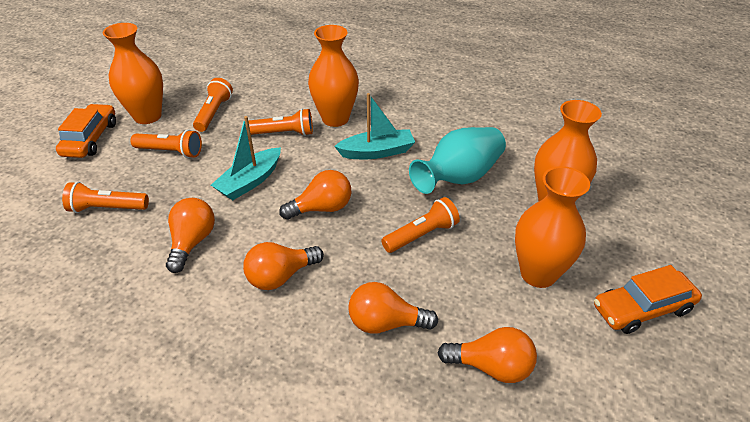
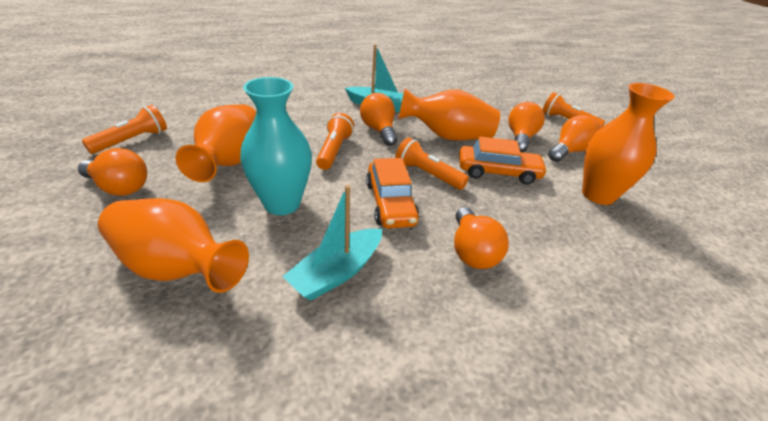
orange flashlight: 5 -> 4

